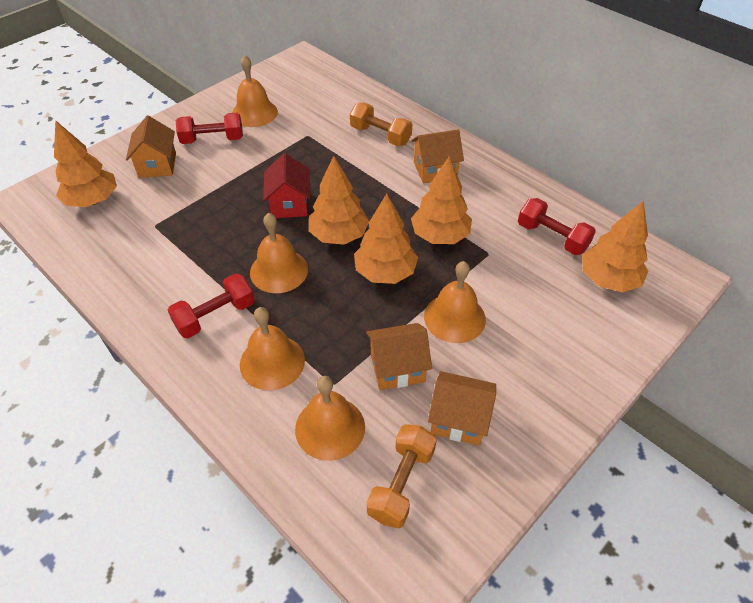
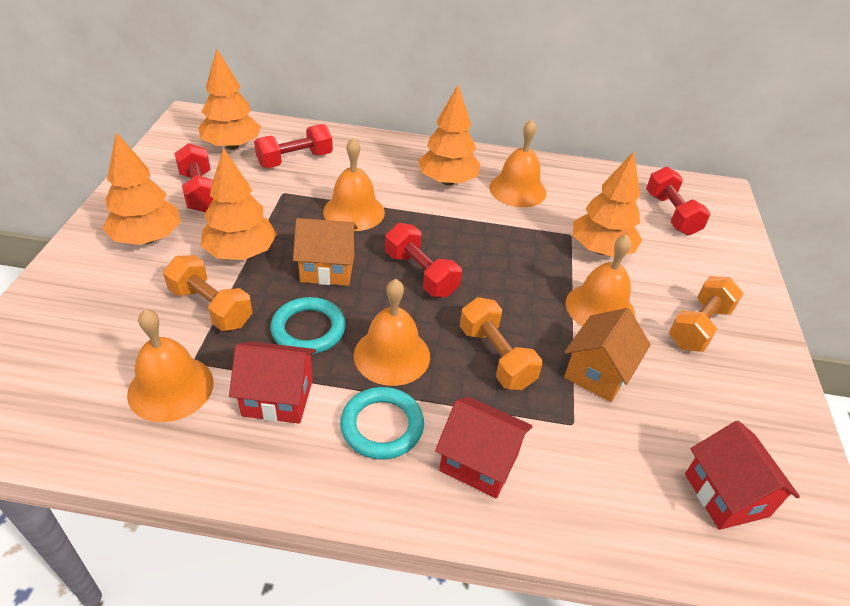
orange dumbbell: 2 -> 3
orange house: 4 -> 2
red dumbbell: 3 -> 4
red house: 1 -> 3
turquoise ring: 0 -> 2

